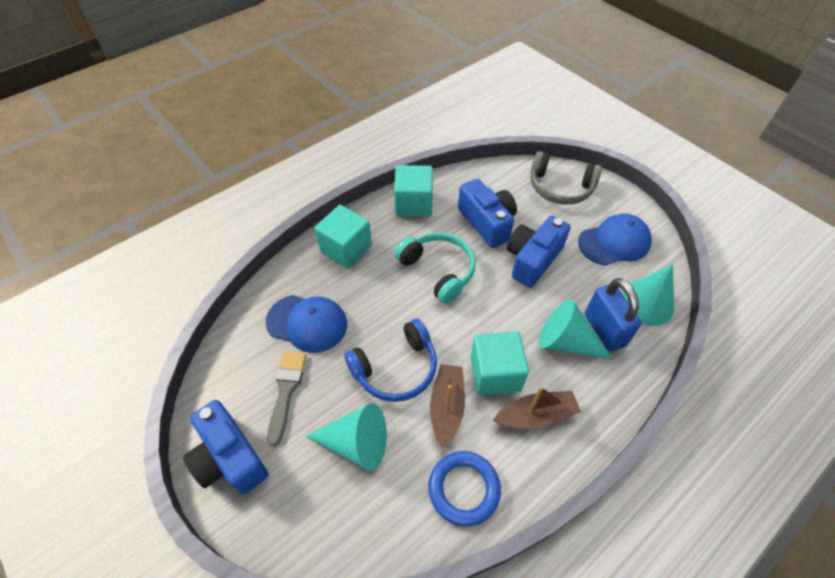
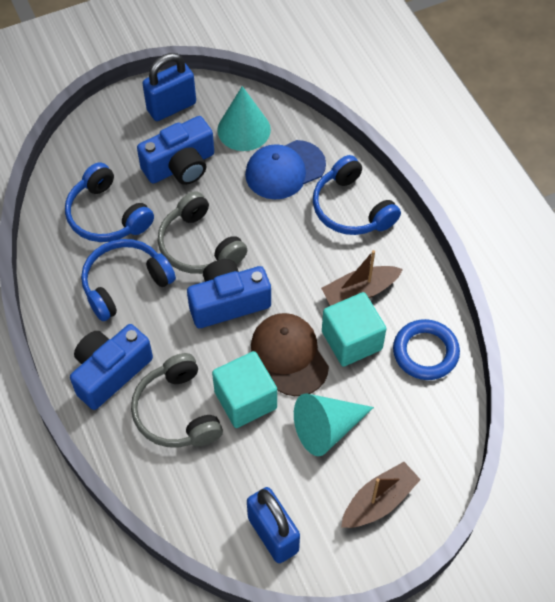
blue cap: 2 -> 1
blue headphones: 1 -> 3
blue padlock: 1 -> 2
brown cap: 0 -> 1
grey brush: 1 -> 0
grey headphones: 1 -> 2
turquoise cone: 3 -> 2
turquoise cube: 3 -> 2
turquoise headphones: 1 -> 0

